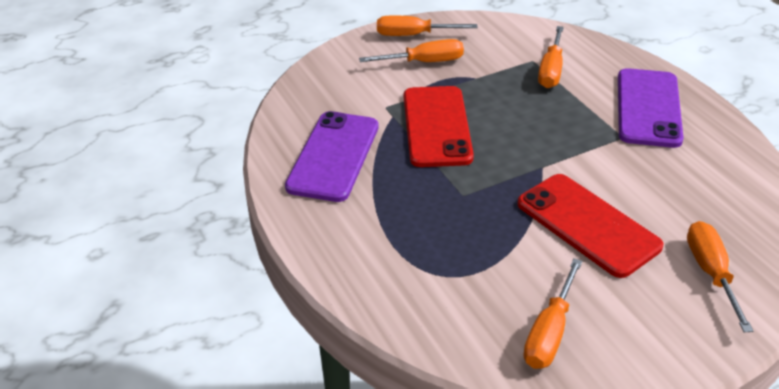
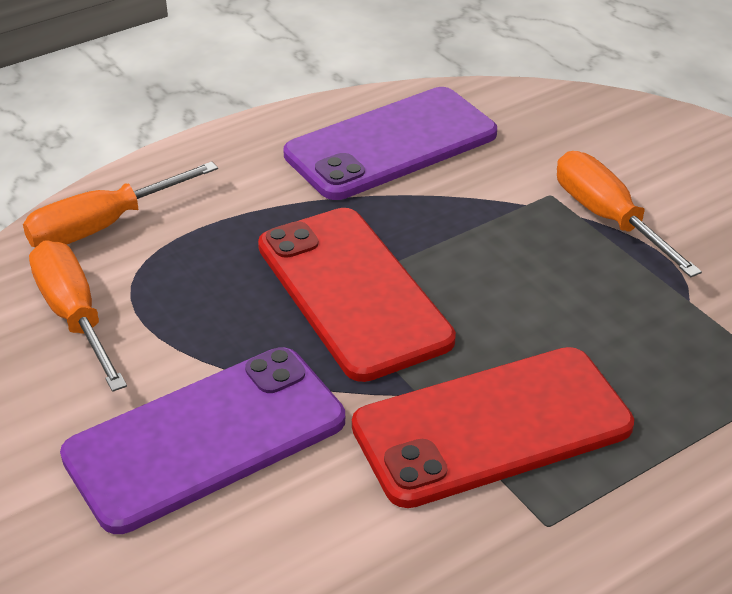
orange screwdriver: 5 -> 3

